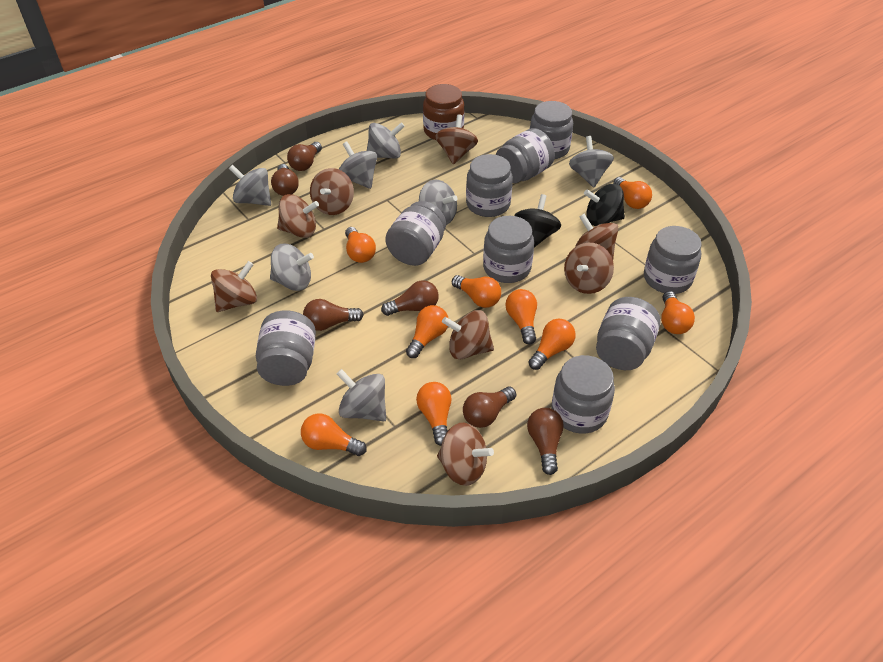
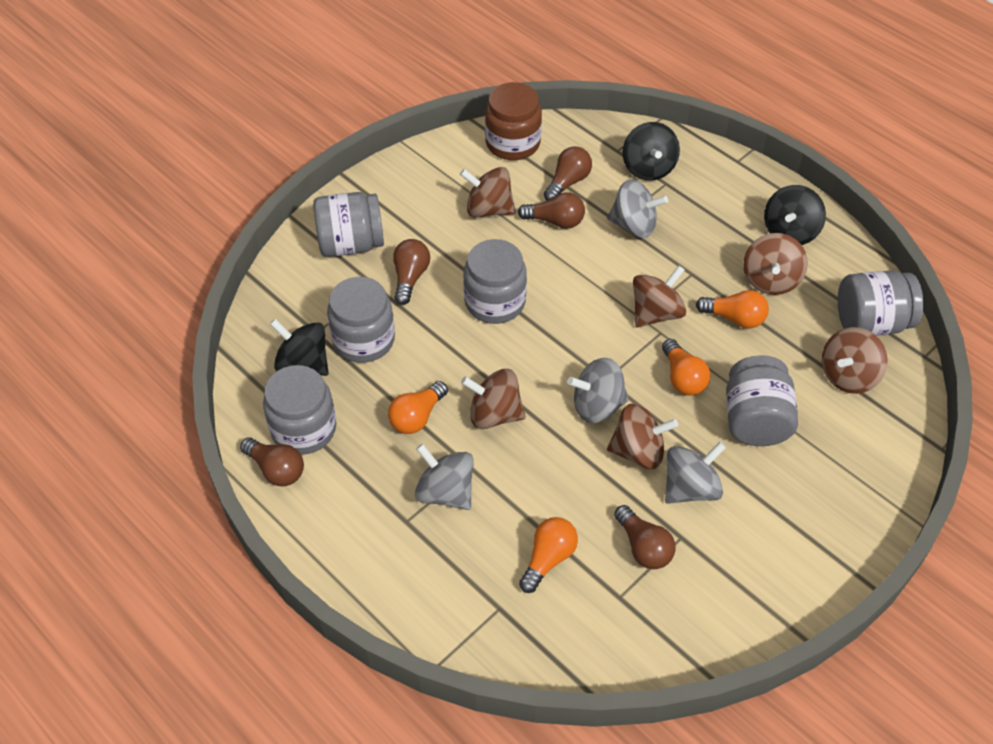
black spinning top: 2 -> 3
brown light bulb: 6 -> 5
brown spinning top: 8 -> 6
grey jar: 9 -> 6
grey spinning top: 7 -> 4
orange light bulb: 9 -> 4

